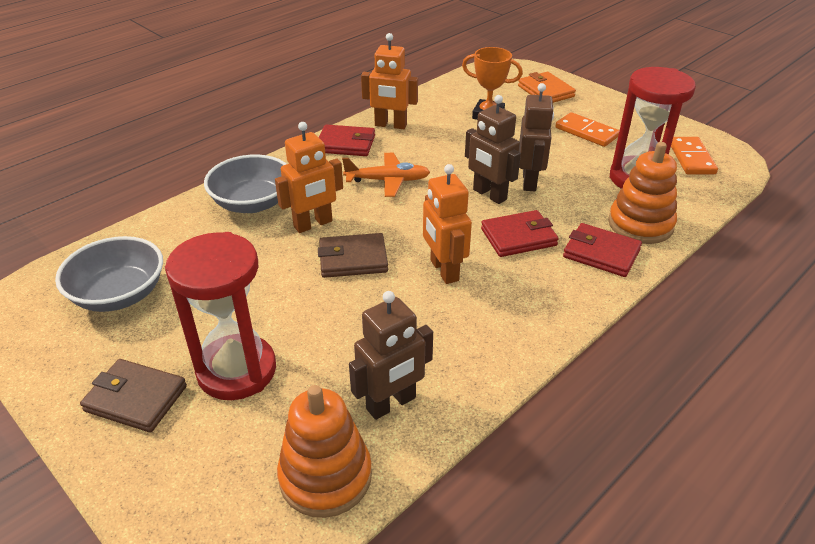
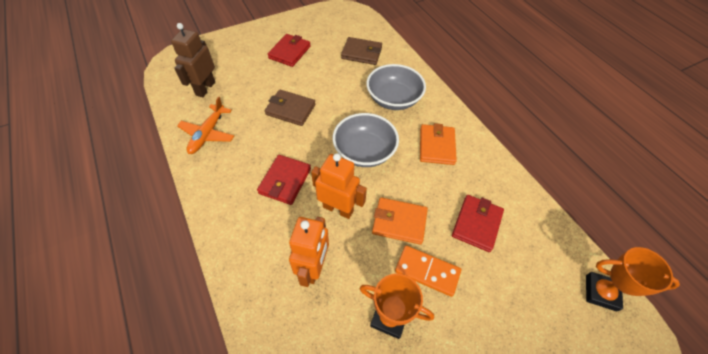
brown robot: 3 -> 1
orange domino: 2 -> 1
orange robot: 3 -> 2
orange stacking toy: 2 -> 0
orange trophy: 1 -> 2
orange wallet: 1 -> 2
red hourglass: 2 -> 0

